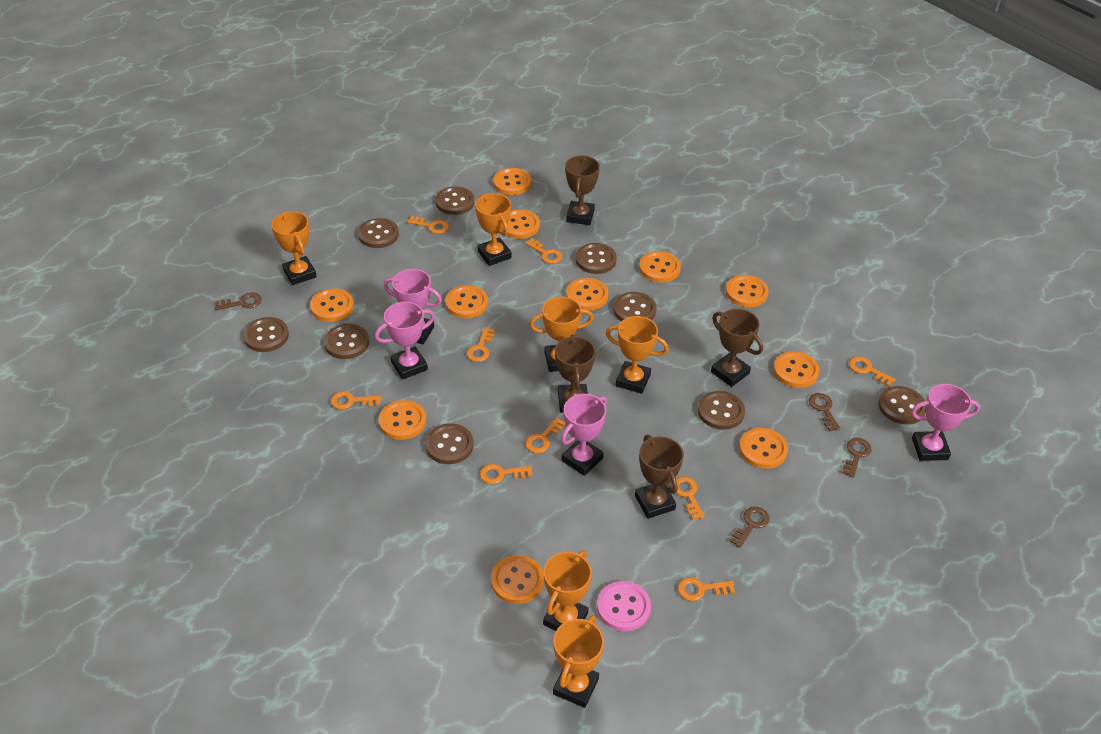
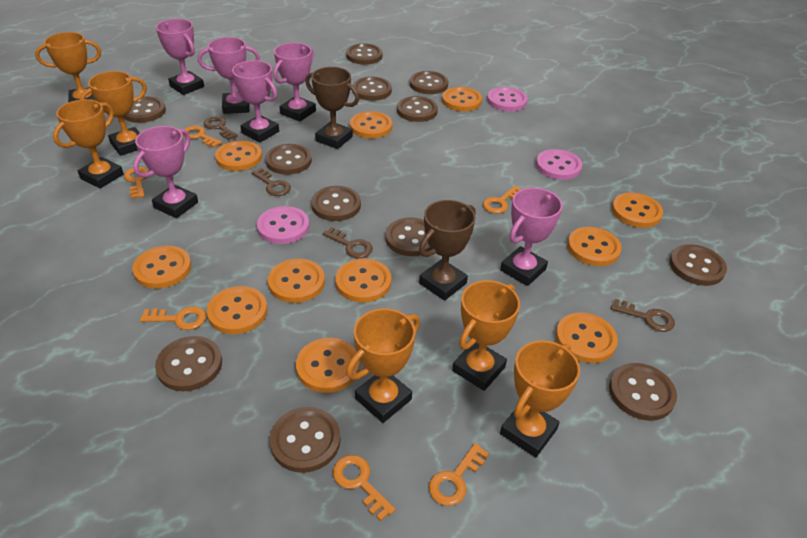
brown button: 9 -> 12
brown trophy: 4 -> 2
orange key: 9 -> 6
pink button: 1 -> 3
pink trophy: 4 -> 6

